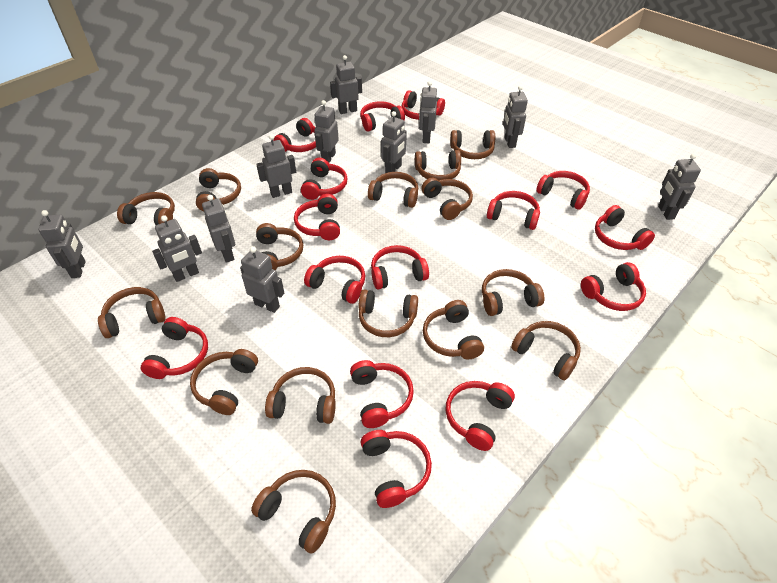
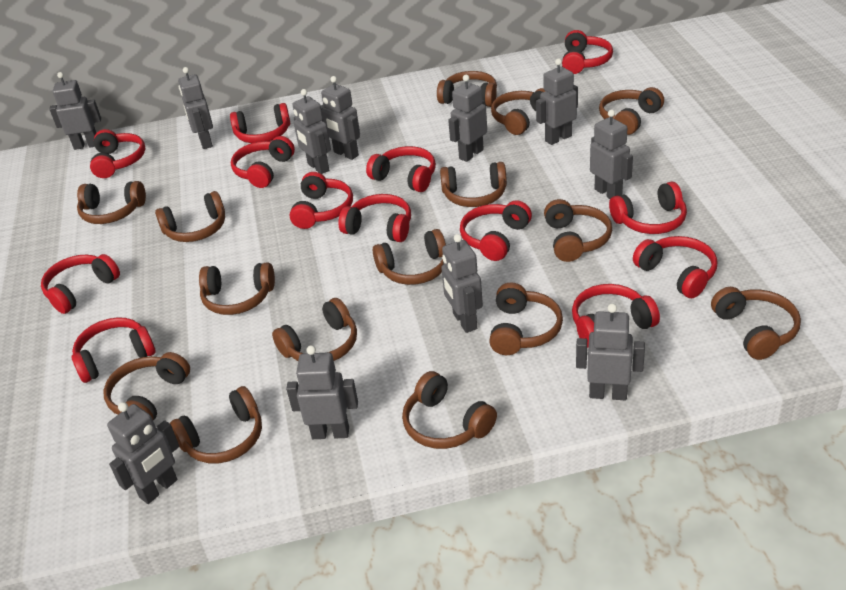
red headphones: 15 -> 13

